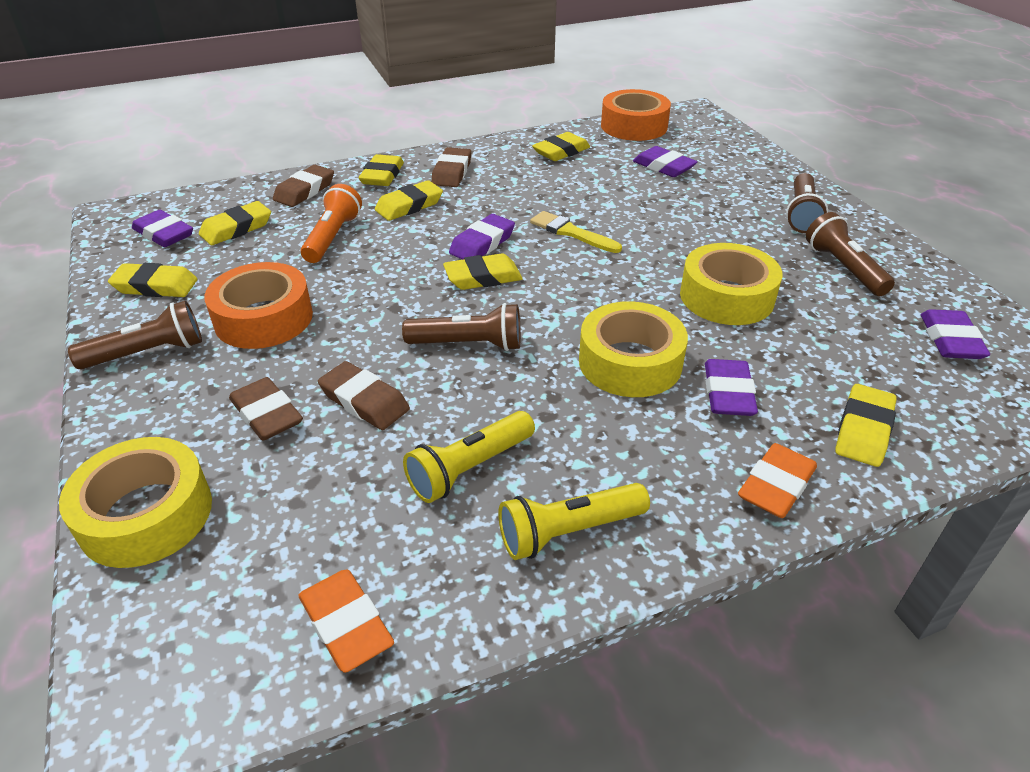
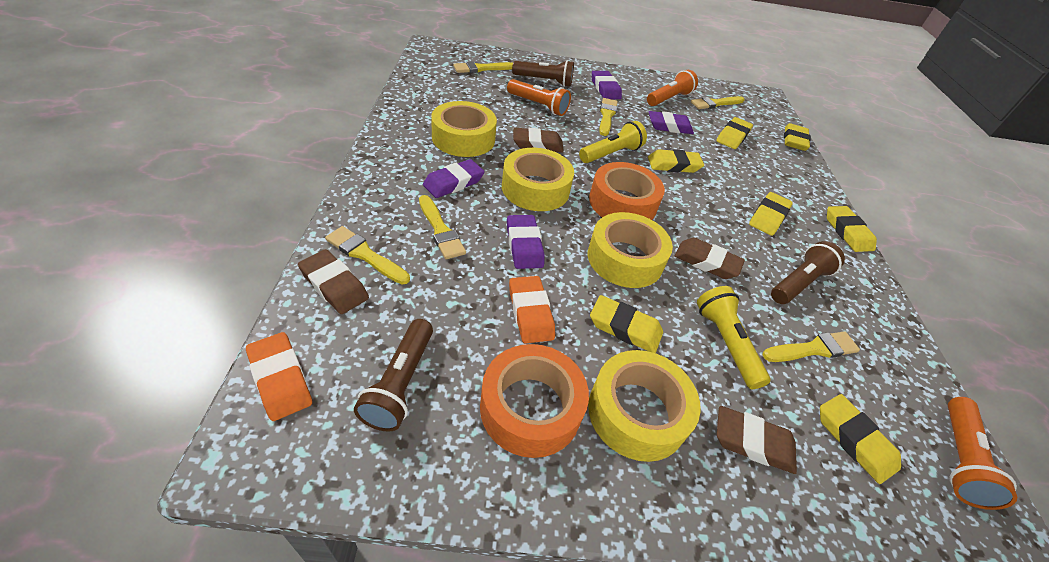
brown flashlight: 4 -> 3
orange flashlight: 1 -> 3
purple eraser: 5 -> 4
yellow brush: 1 -> 6
yellow tape: 3 -> 4

